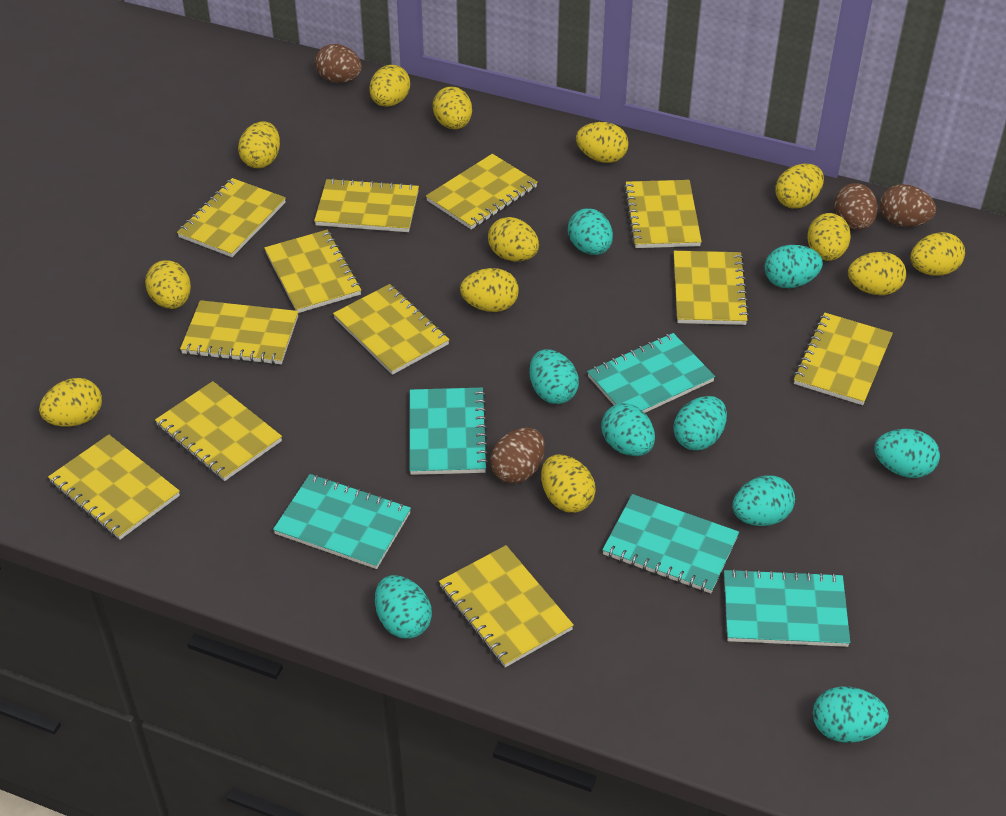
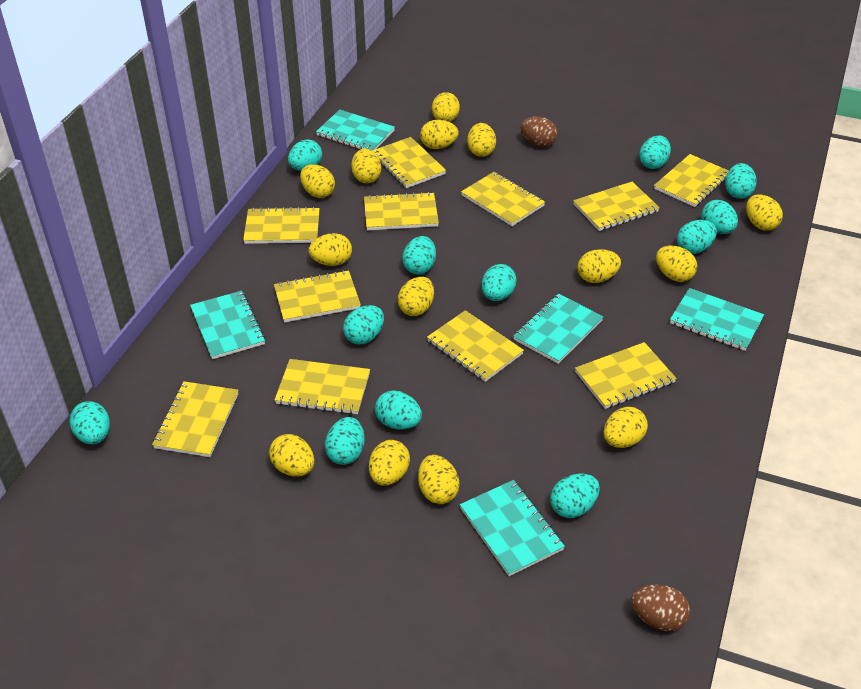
brown egg: 4 -> 2
turquoise egg: 9 -> 12
yellow egg: 13 -> 14
yellow notebook: 12 -> 11

